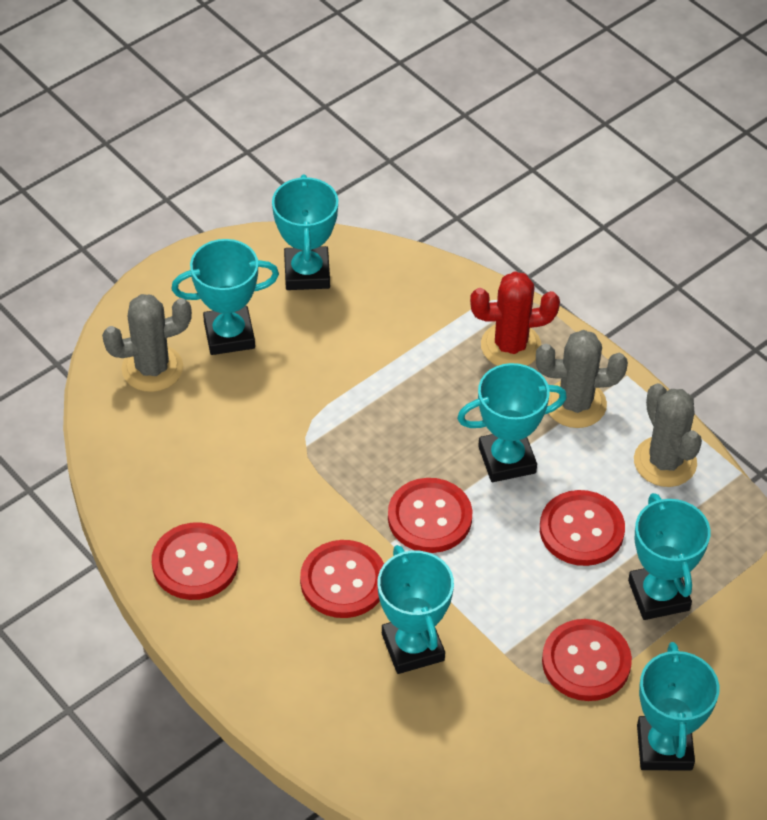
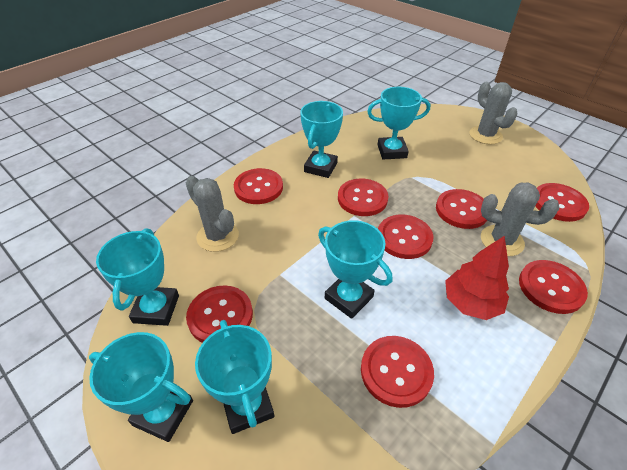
red button: 5 -> 8
red cactus: 1 -> 0
red tree: 0 -> 1

